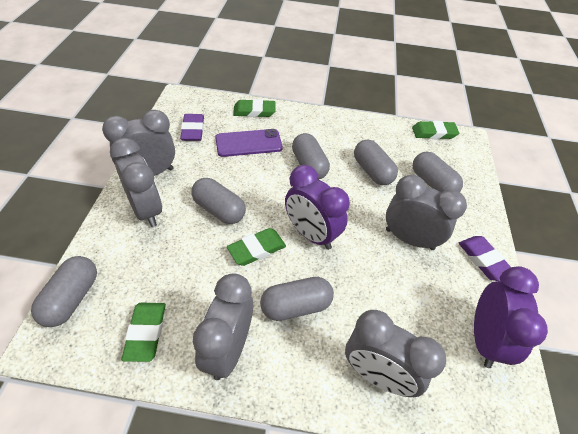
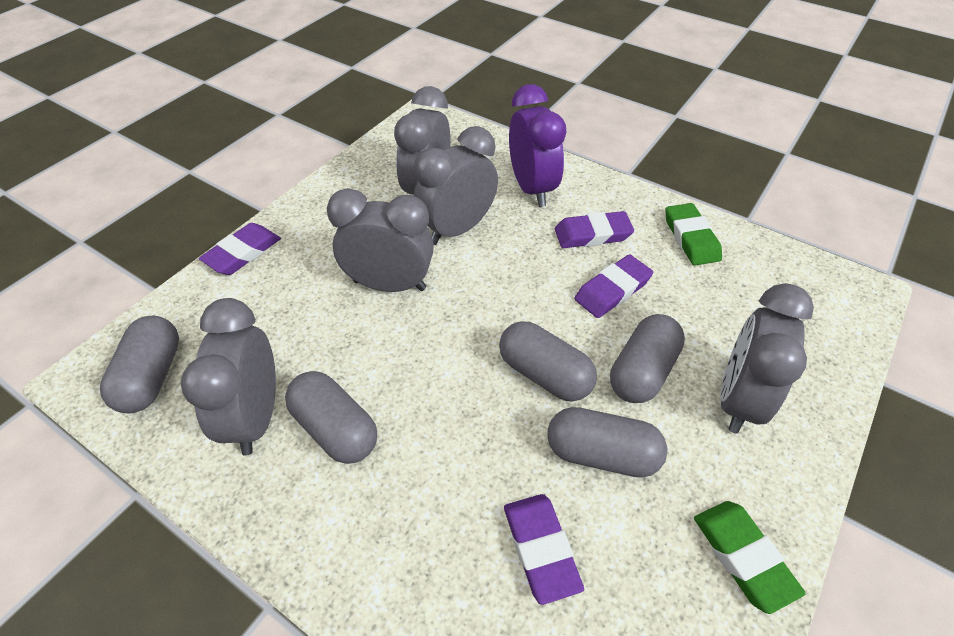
green eraser: 4 -> 2
grey capsule: 6 -> 5
purple clock: 2 -> 1
purple eraser: 2 -> 4
purple phone: 1 -> 0

